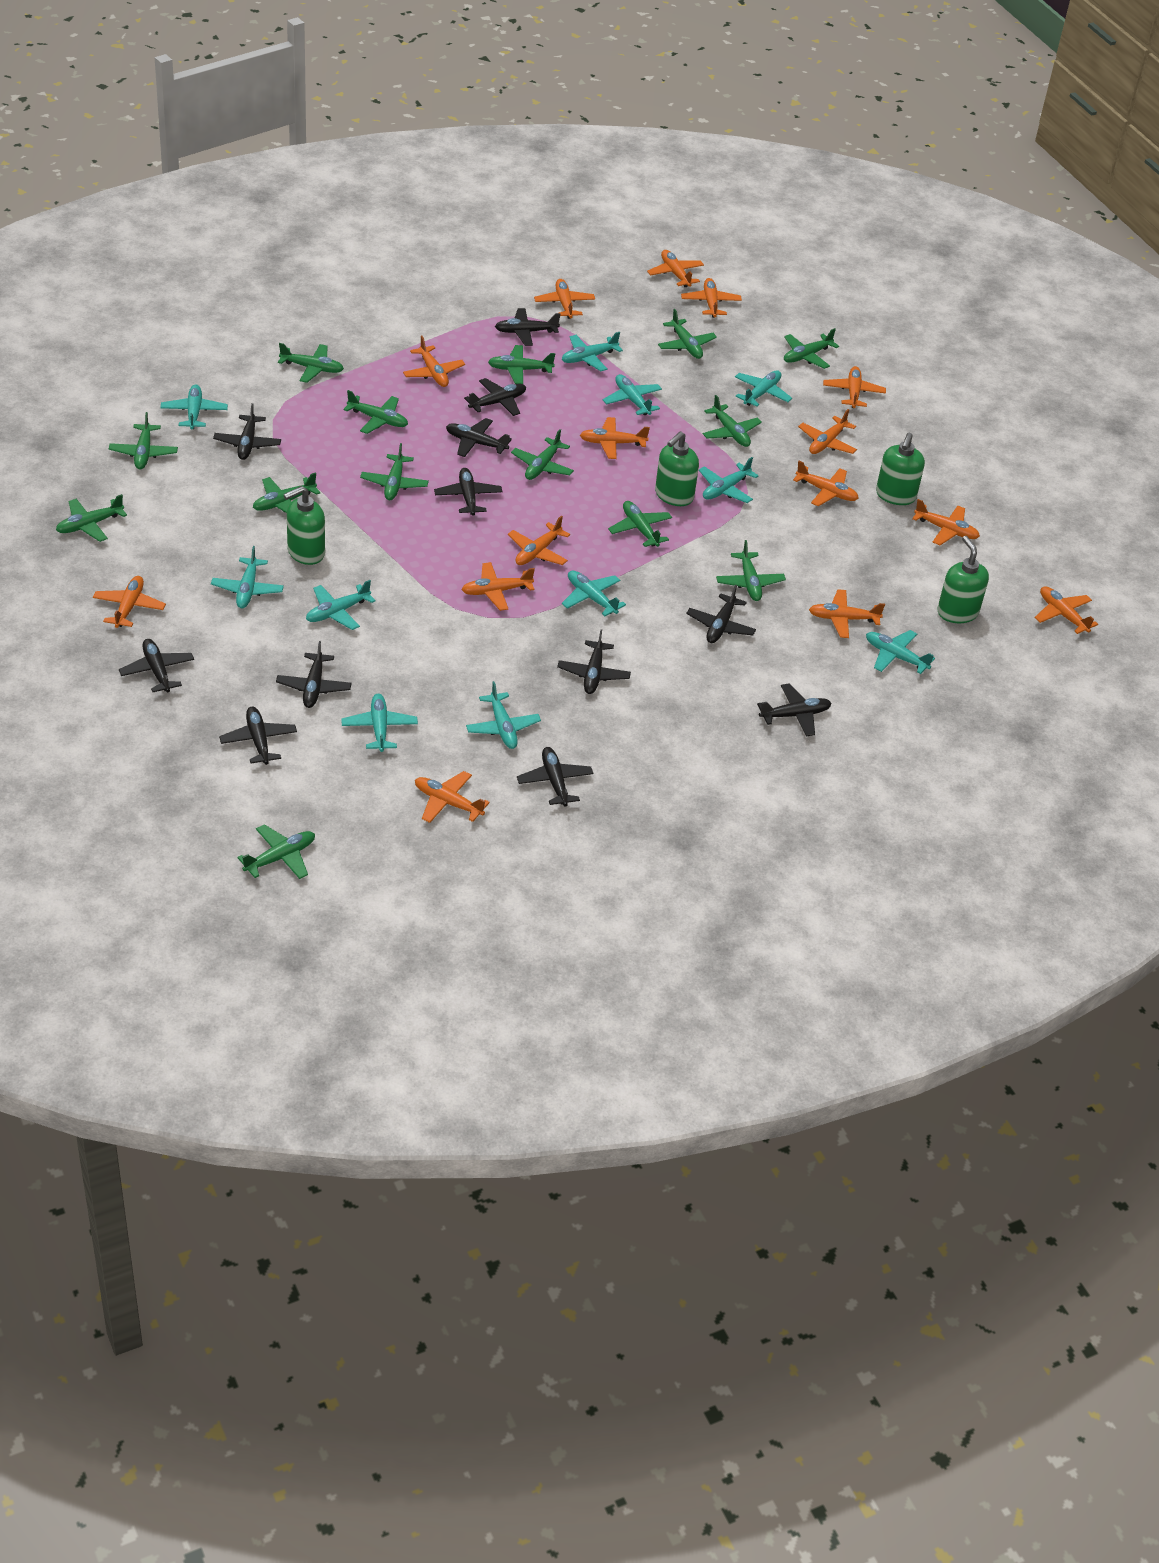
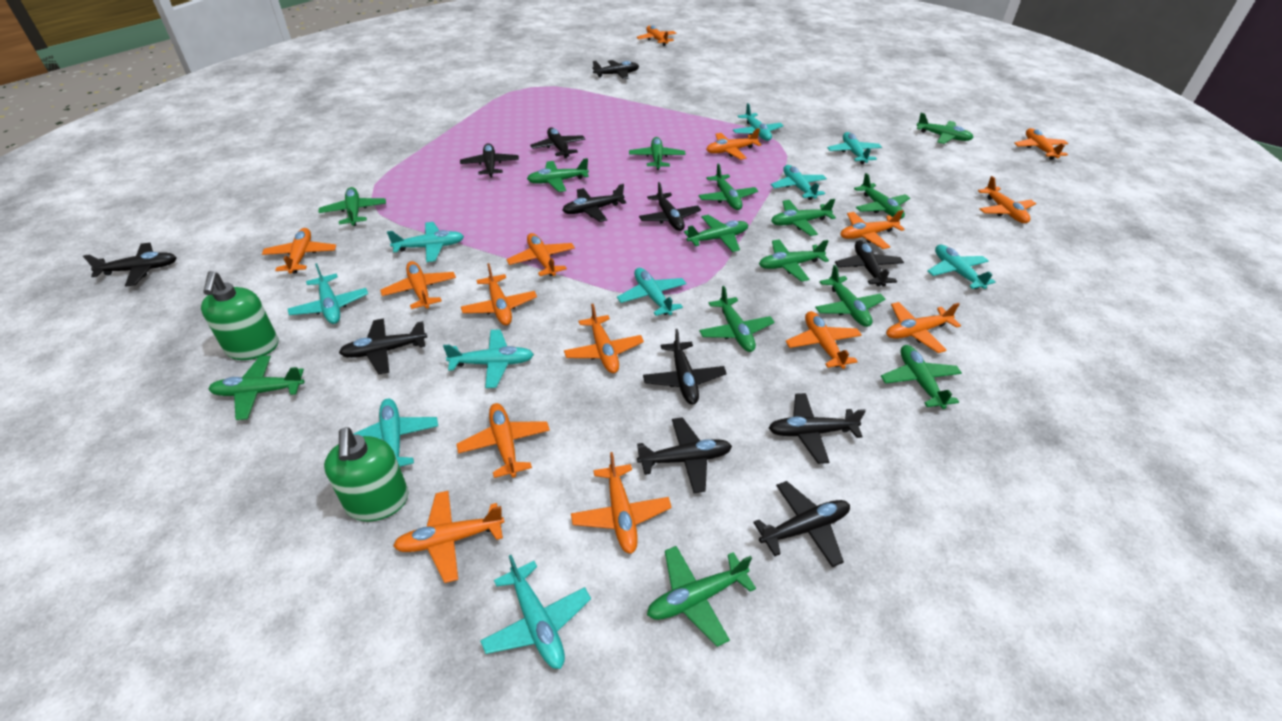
green soap dispenser: 4 -> 2
turquoise plane: 11 -> 10

